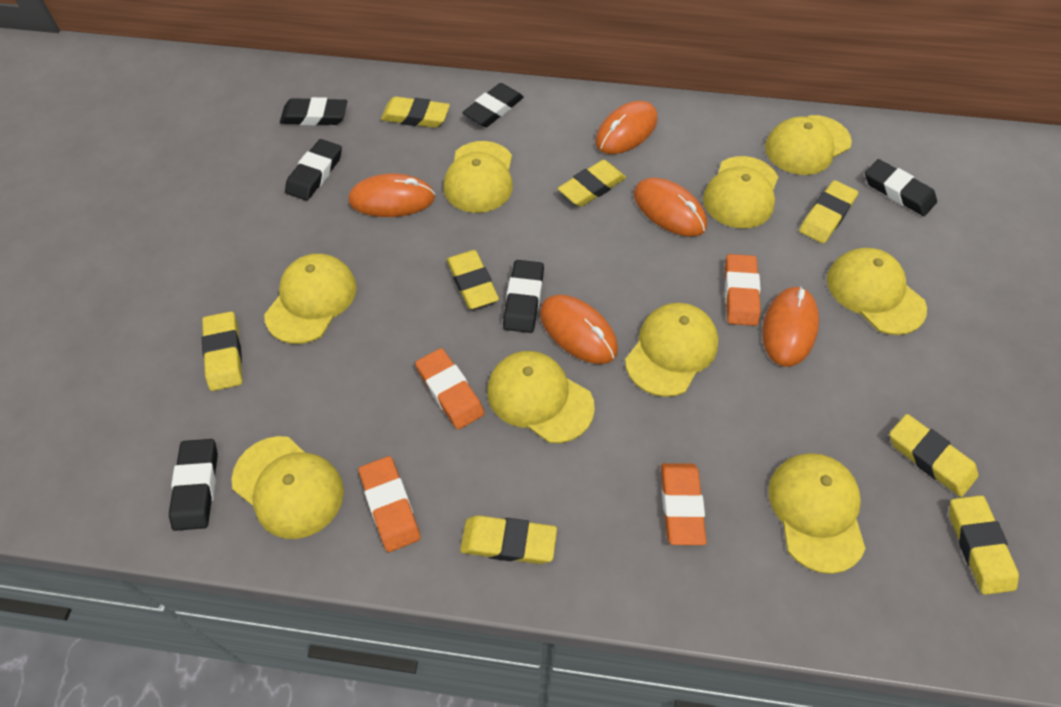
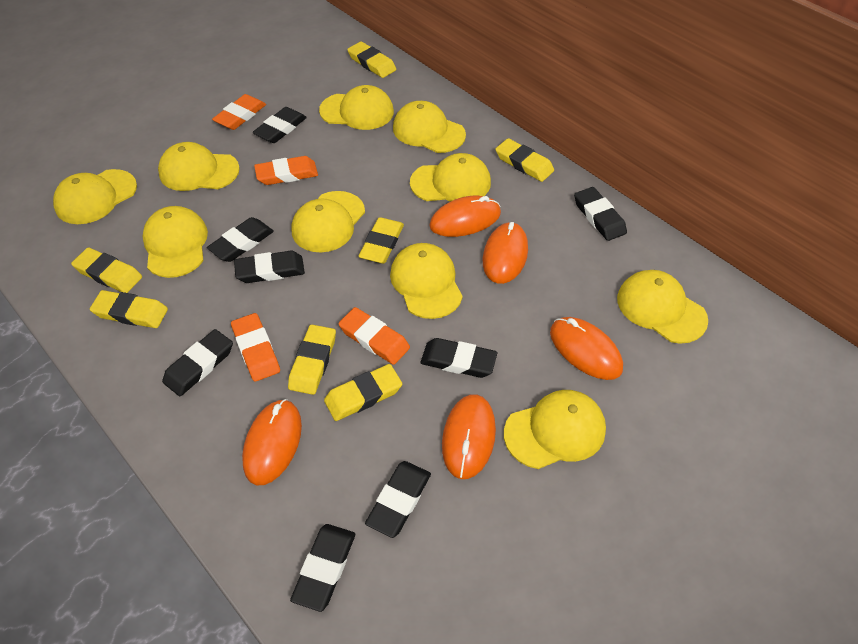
black eraser: 6 -> 8
yellow cap: 9 -> 10
yellow eraser: 8 -> 7

